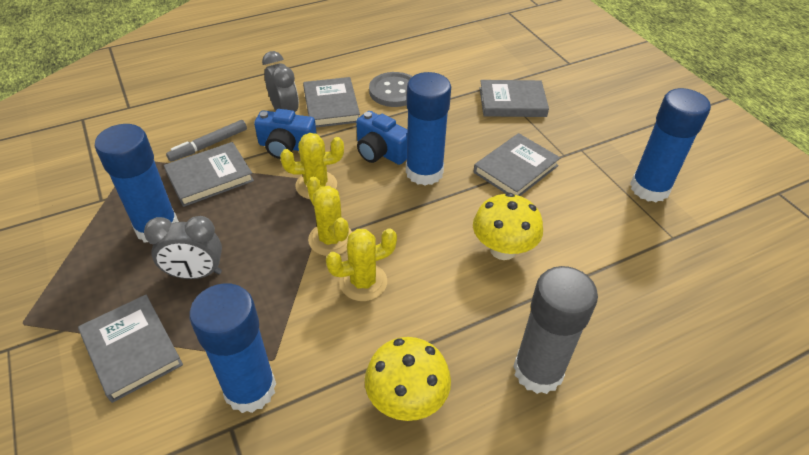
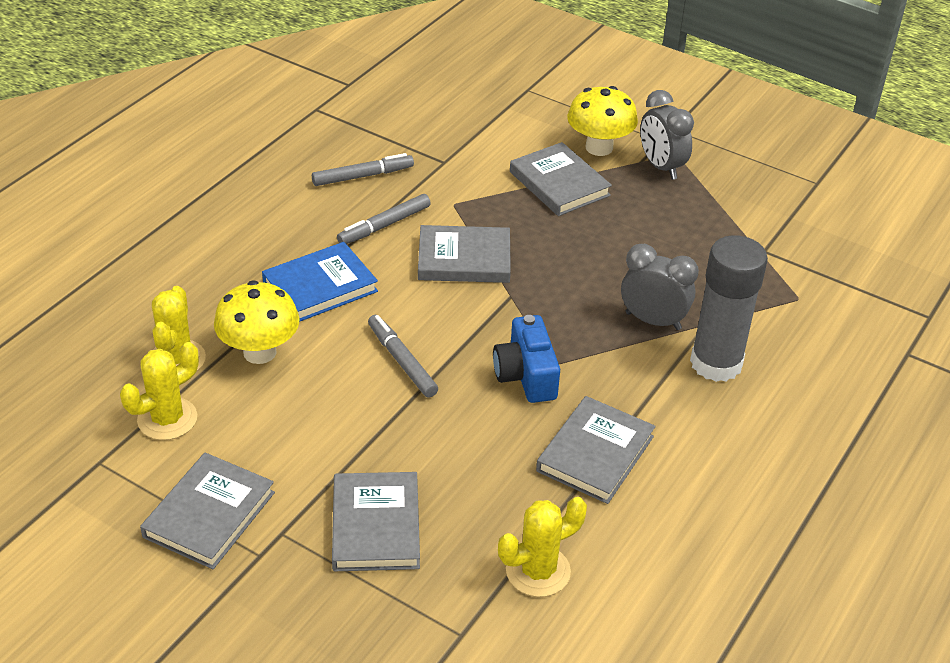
blue book: 0 -> 1
blue camera: 2 -> 1
blue glue stick: 4 -> 0
grey button: 1 -> 0
grey marker: 1 -> 3

